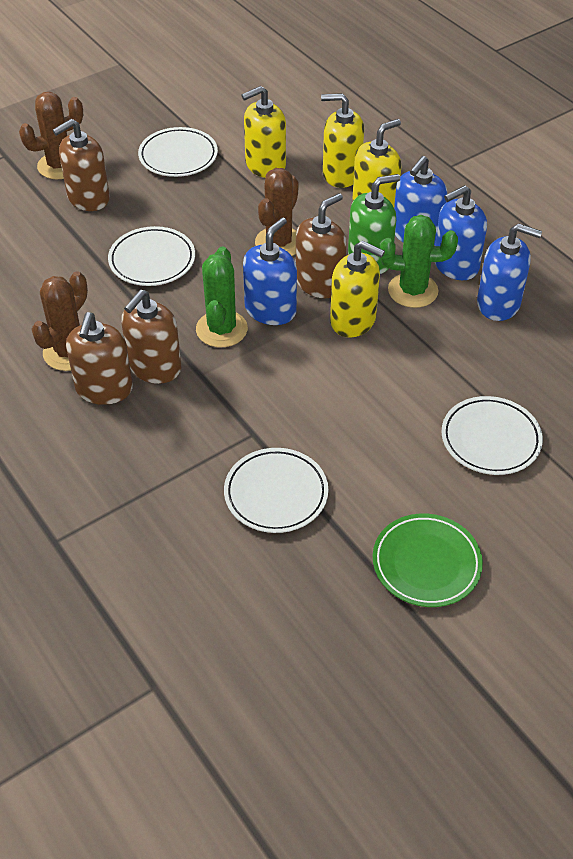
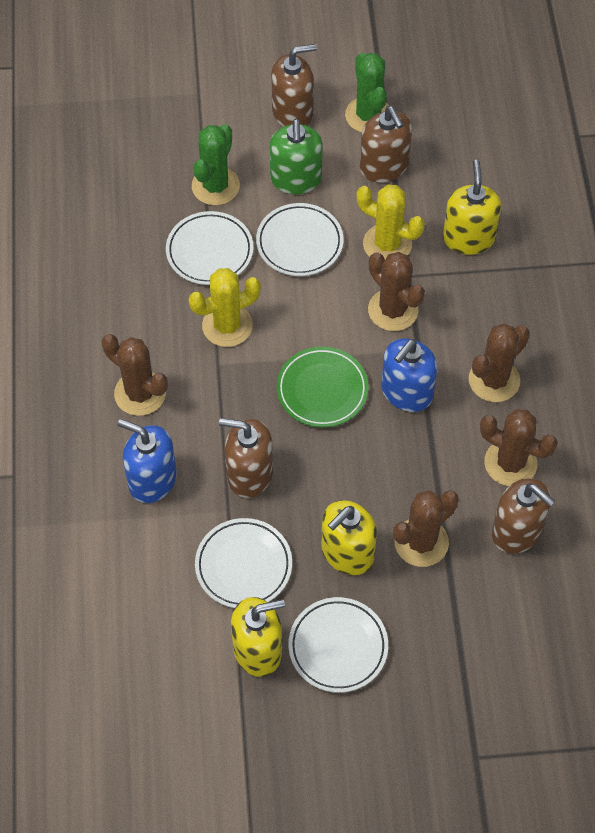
blue soap dispenser: 4 -> 2
brown cactus: 3 -> 5
yellow cactus: 0 -> 2
yellow soap dispenser: 4 -> 3

